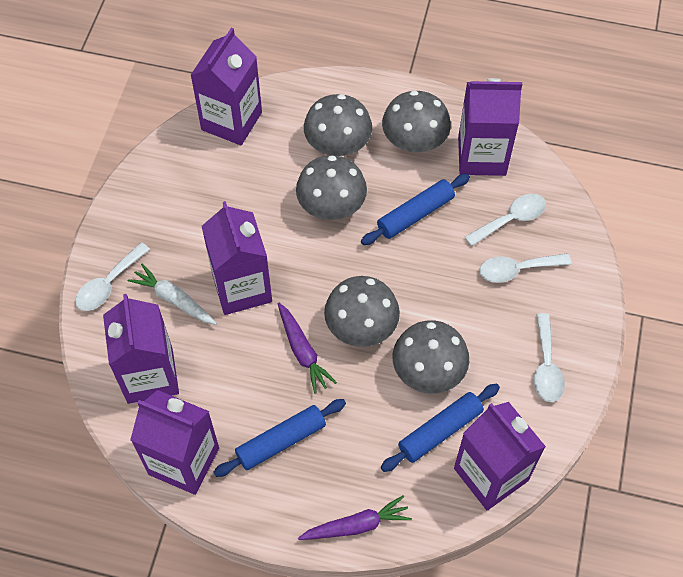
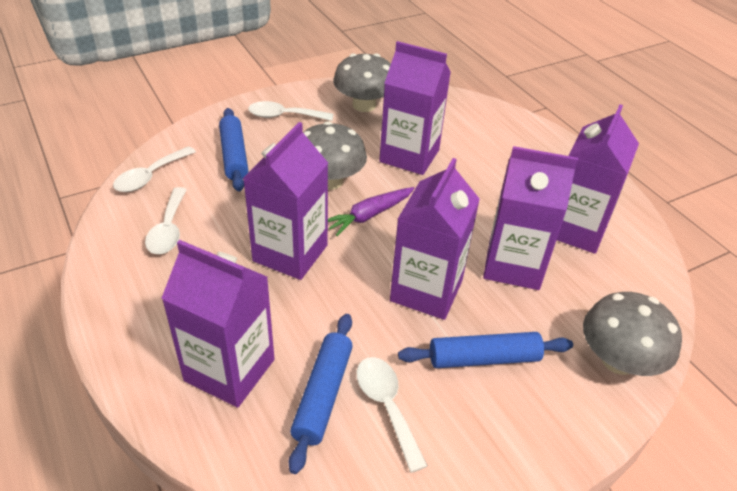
grey mushroom: 5 -> 3
purple carrot: 2 -> 1
white carrot: 1 -> 0

